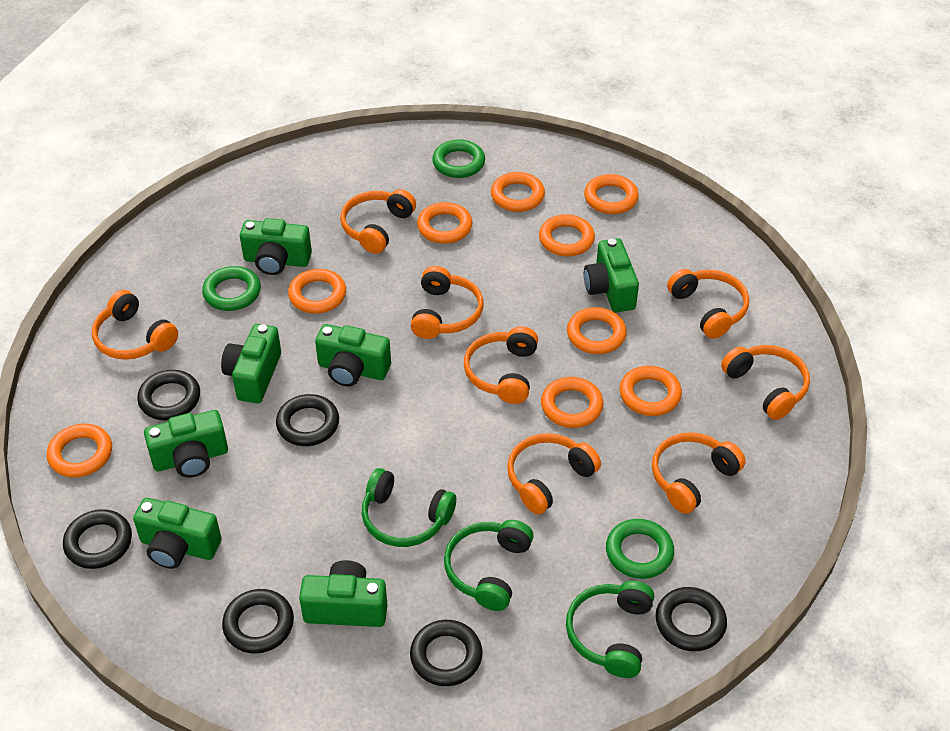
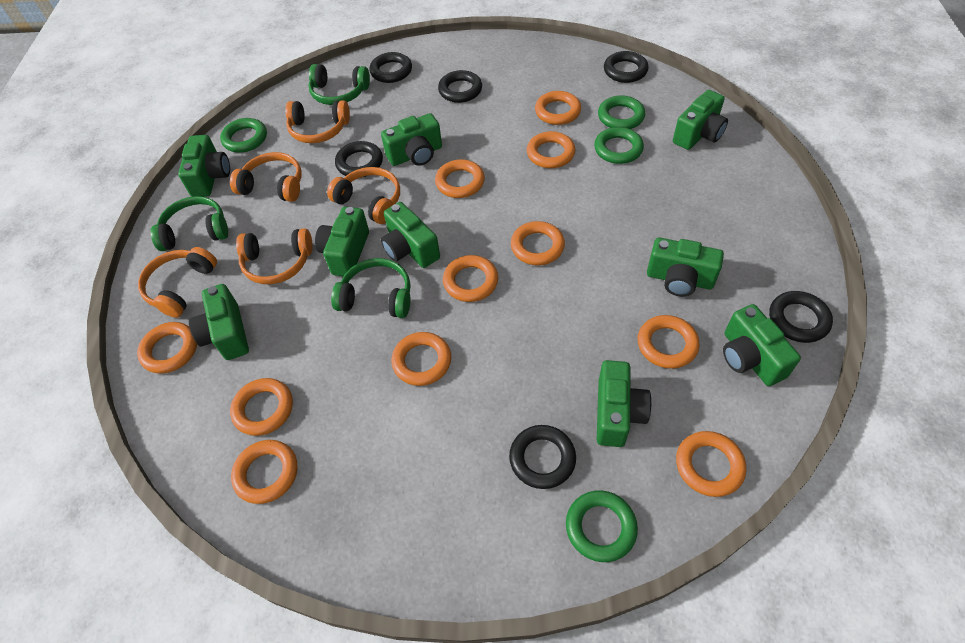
green camera: 7 -> 9
green ring: 3 -> 4
orange headphones: 8 -> 5
orange ring: 9 -> 11

